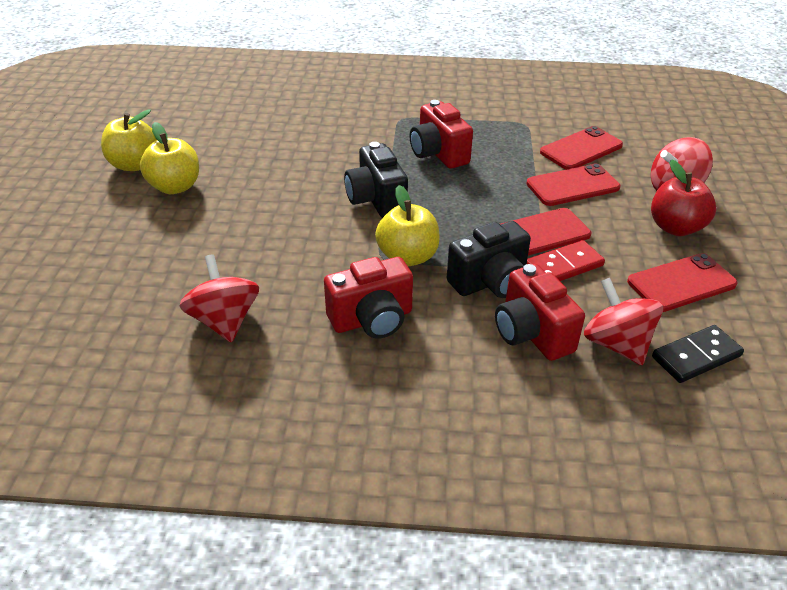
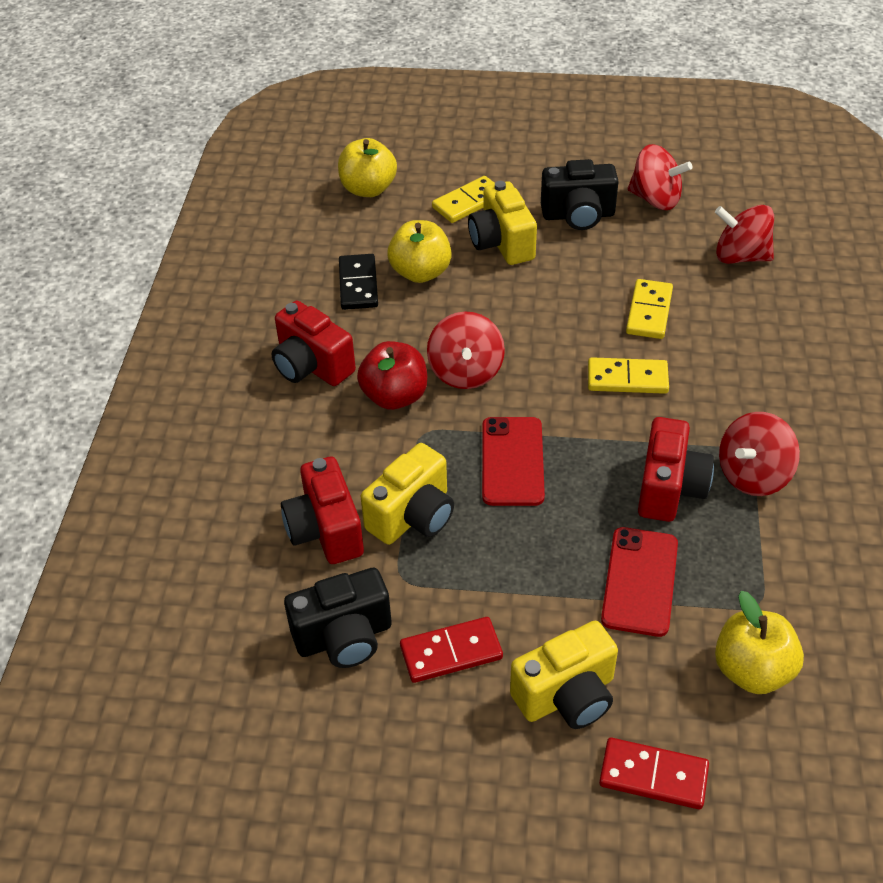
red domino: 1 -> 2
red phone: 4 -> 2
red spinning top: 3 -> 4
yellow camera: 0 -> 3
yellow domino: 0 -> 3

